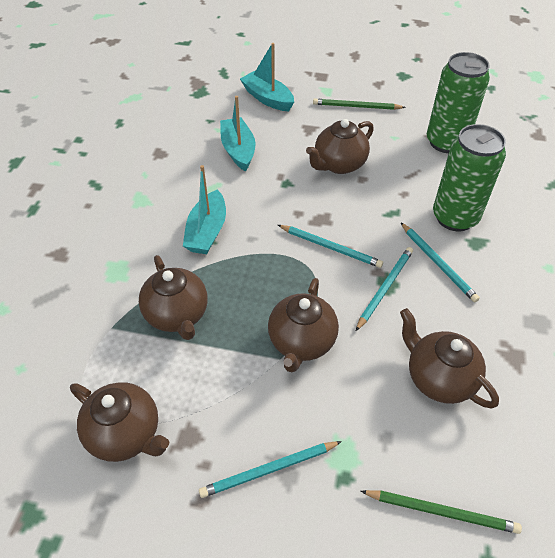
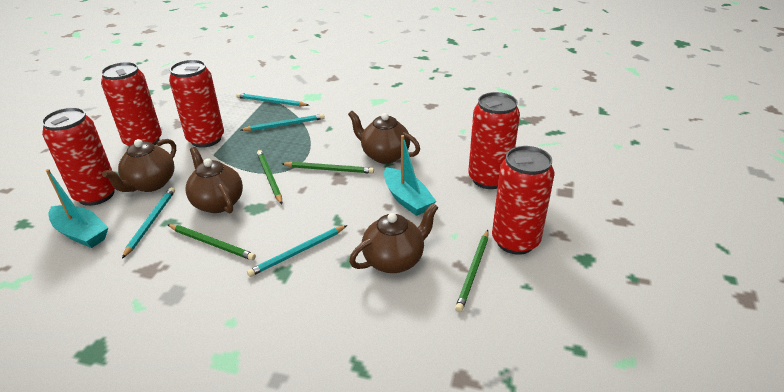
brown teapot: 5 -> 4
green can: 2 -> 0
green pencil: 2 -> 4
red can: 0 -> 5
turquoise boat: 3 -> 2

